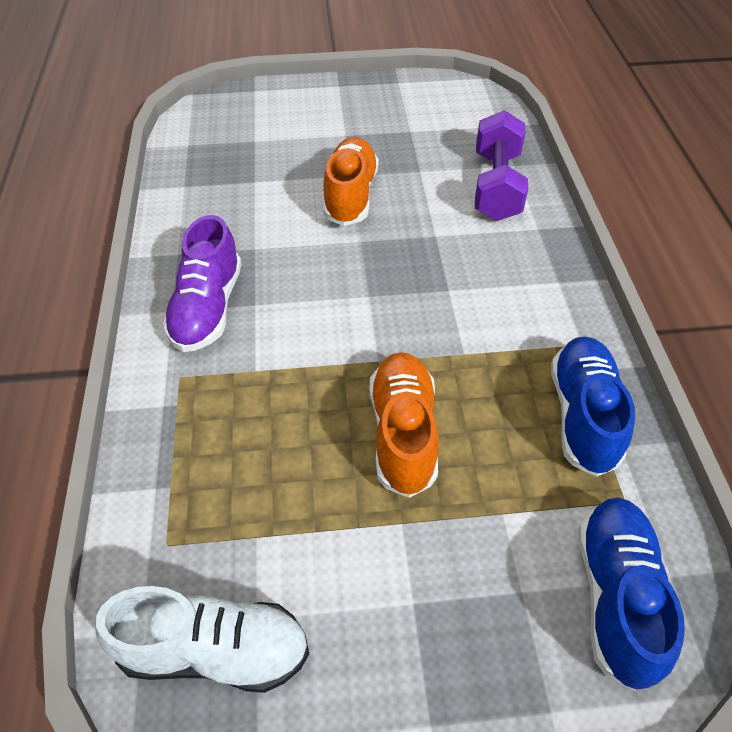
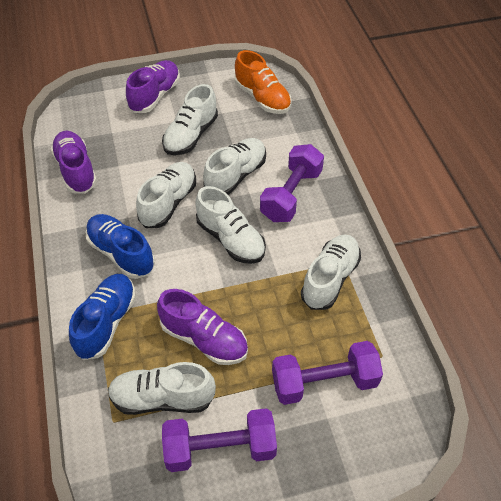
orange shoe: 2 -> 1
purple dumbbell: 1 -> 3
purple shoe: 1 -> 3
white shoe: 1 -> 6

